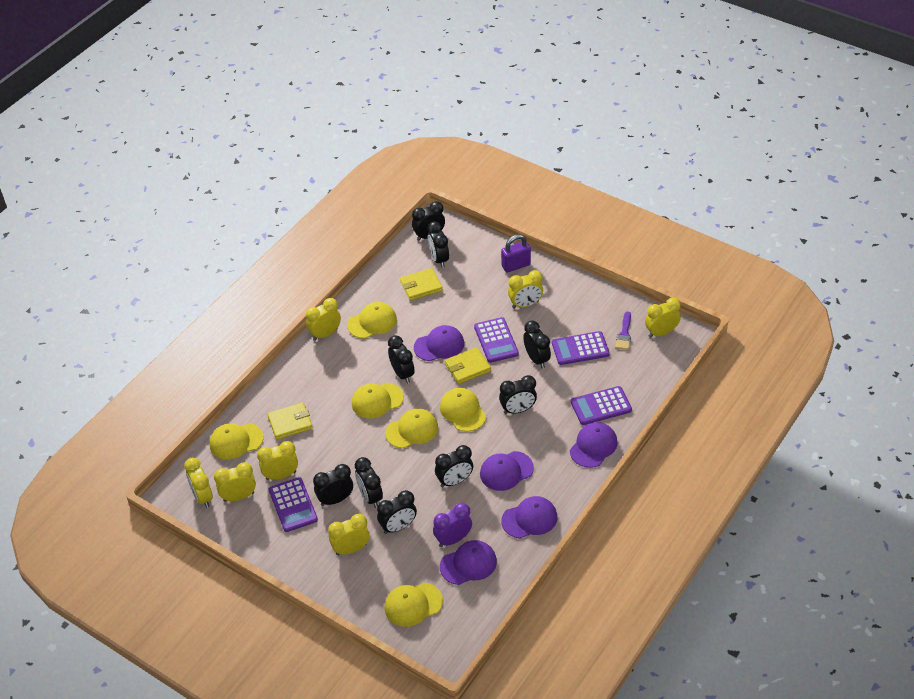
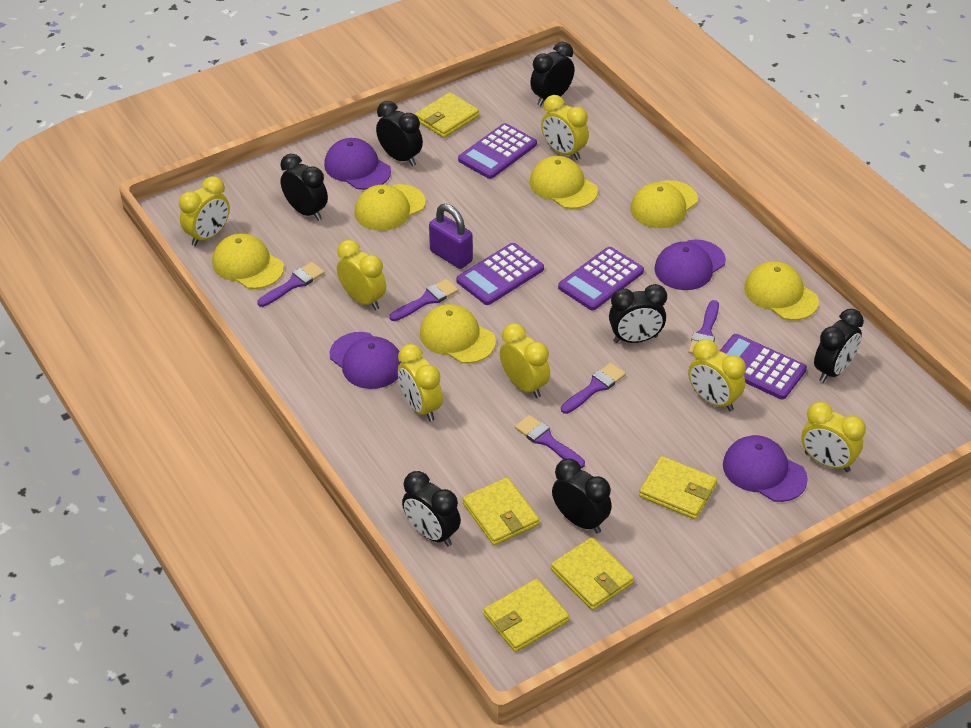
black clock: 9 -> 7
purple brush: 1 -> 5
purple cap: 5 -> 4
purple clock: 1 -> 0
yellow wallet: 3 -> 5

